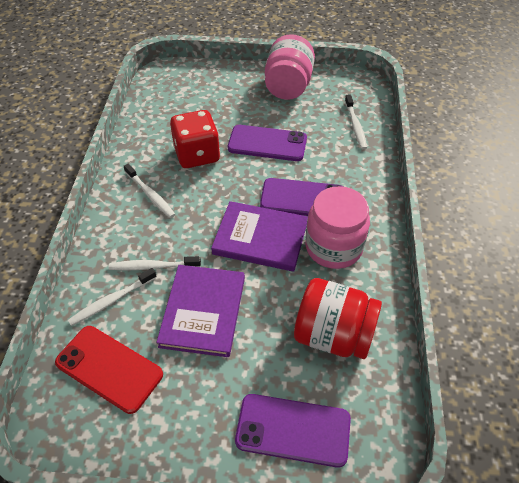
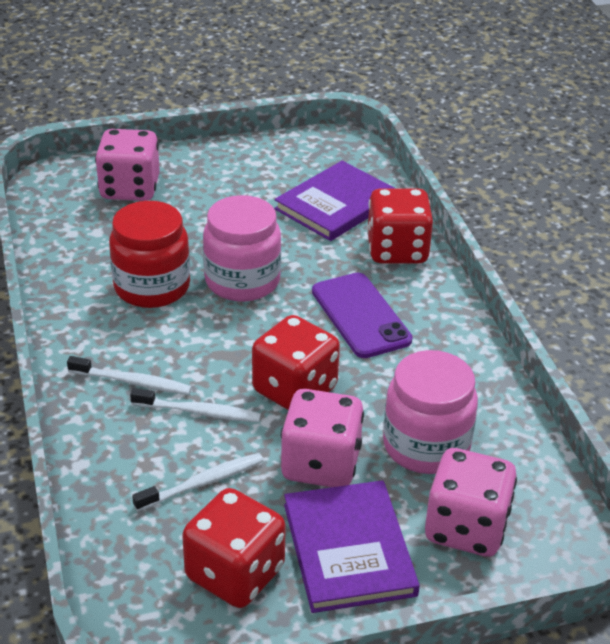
pink dice: 0 -> 3
purple phone: 3 -> 1
red dice: 1 -> 3
red phone: 1 -> 0
white toothbrush: 4 -> 3

